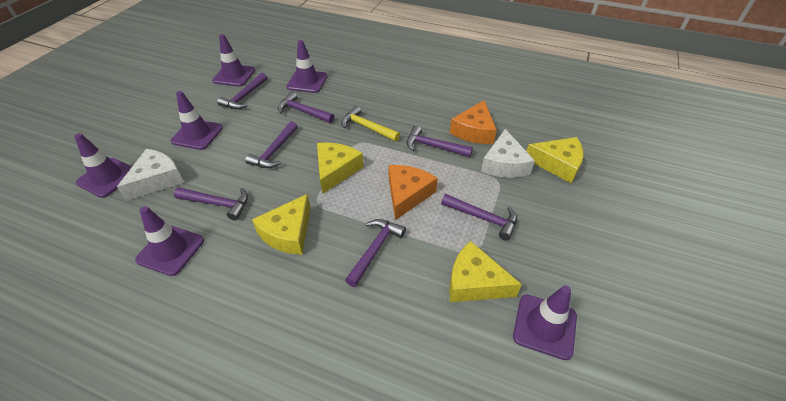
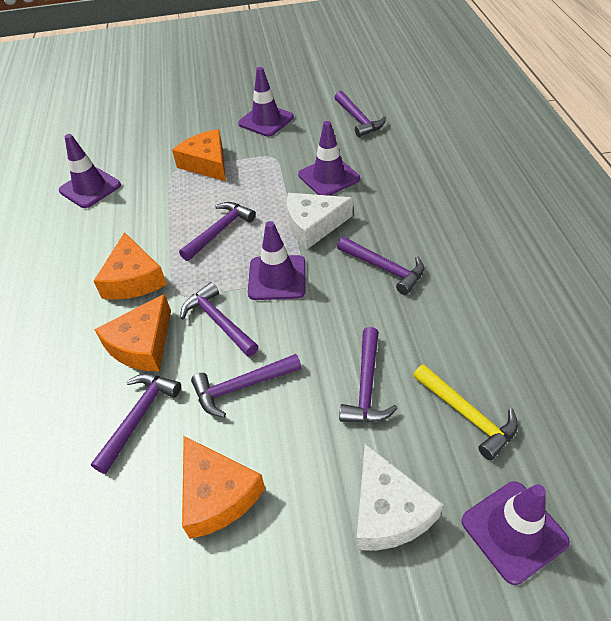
orange cheese: 2 -> 4
purple traffic cone: 6 -> 5
yellow cheese: 4 -> 0

